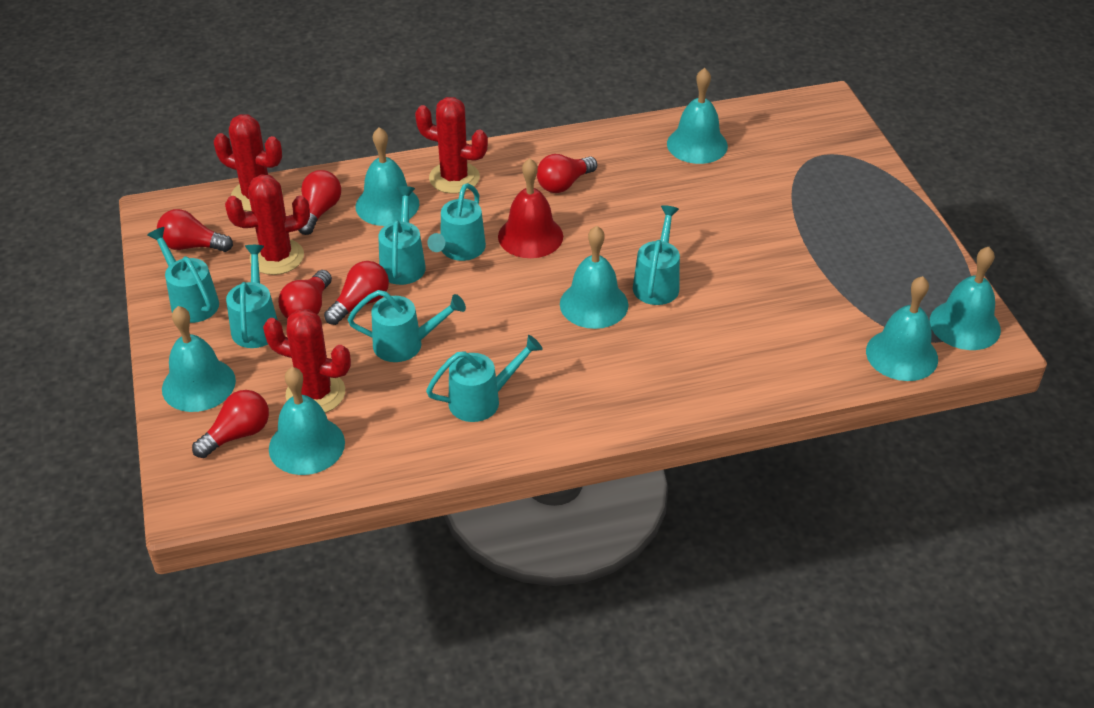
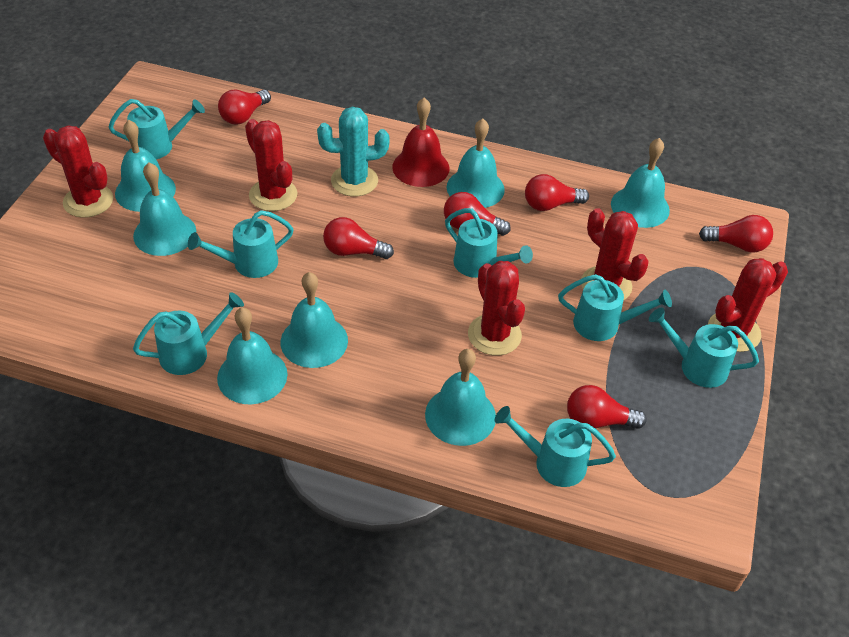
red cactus: 4 -> 5
turquoise cactus: 0 -> 1

